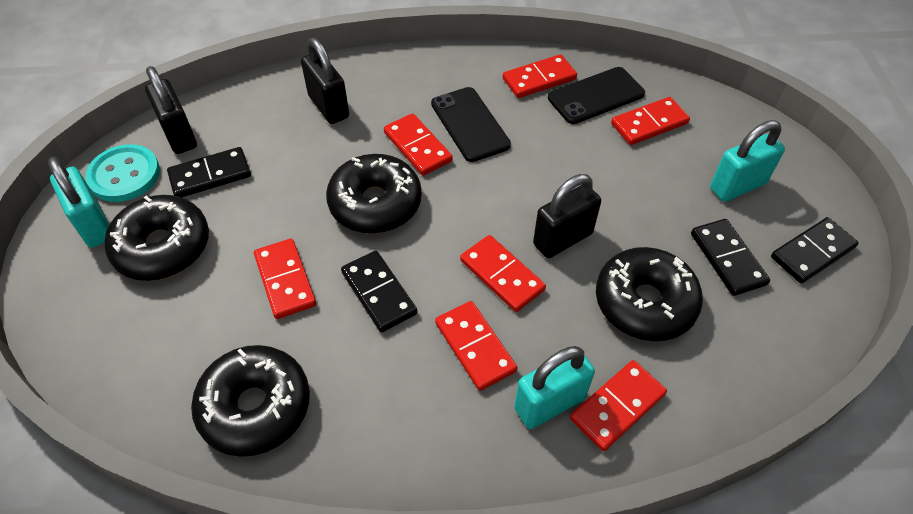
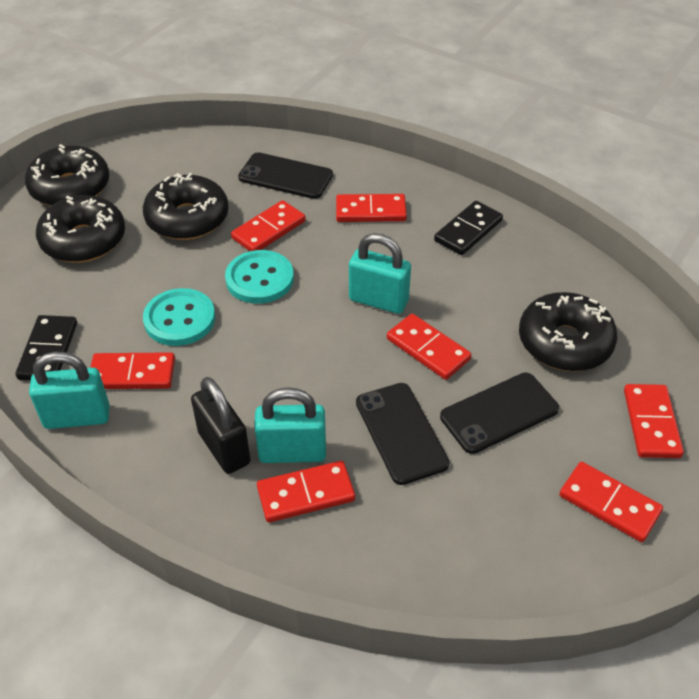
black domino: 4 -> 2
black padlock: 3 -> 1
black phone: 2 -> 3
turquoise button: 1 -> 2

